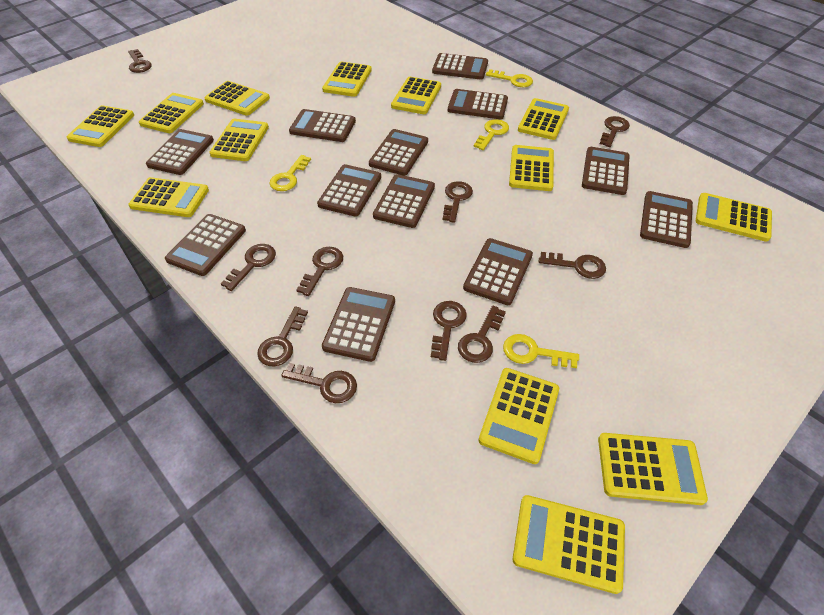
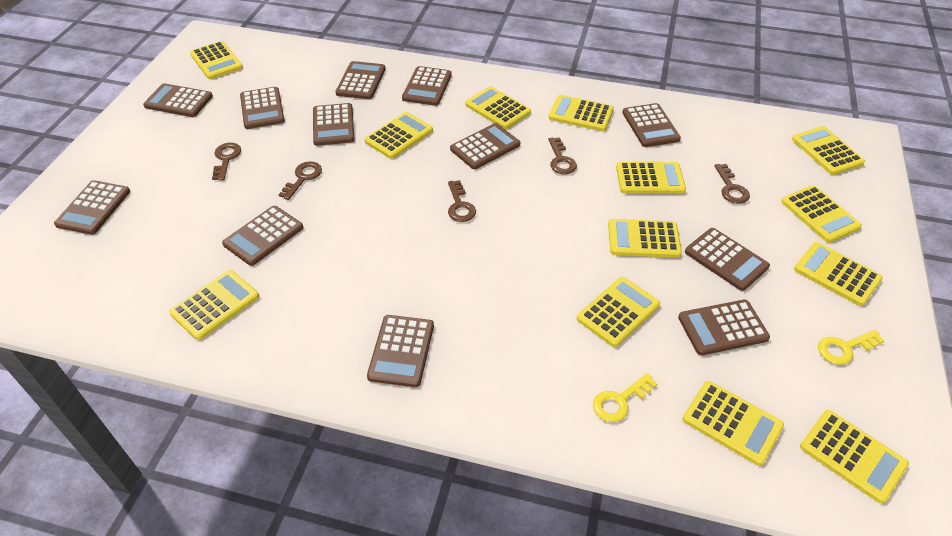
brown key: 10 -> 5
yellow key: 4 -> 2

